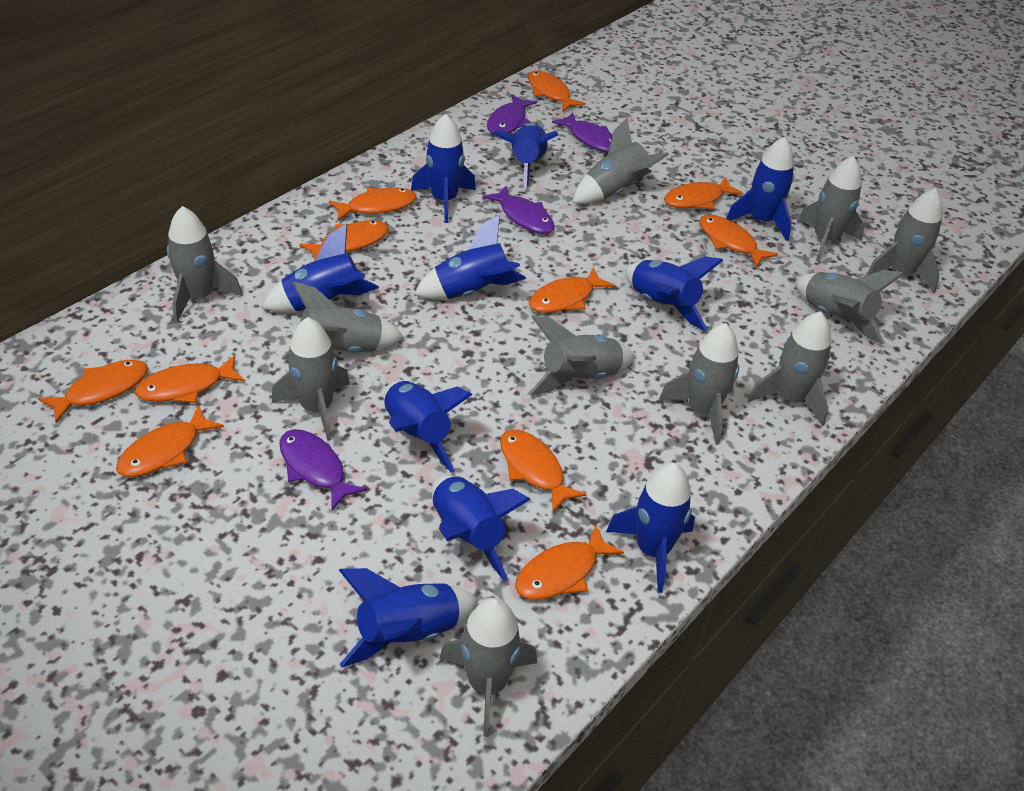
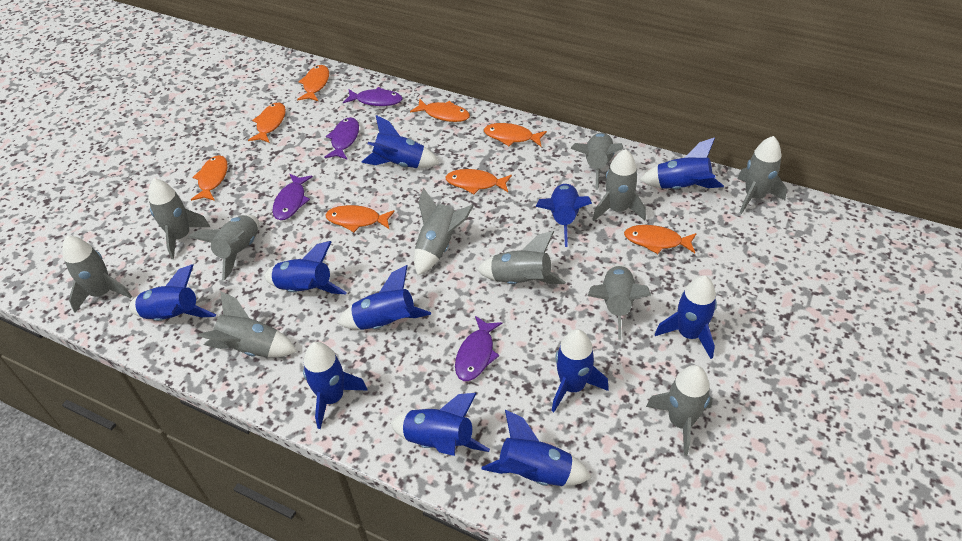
blue rocket: 10 -> 11
orange fish: 11 -> 8

